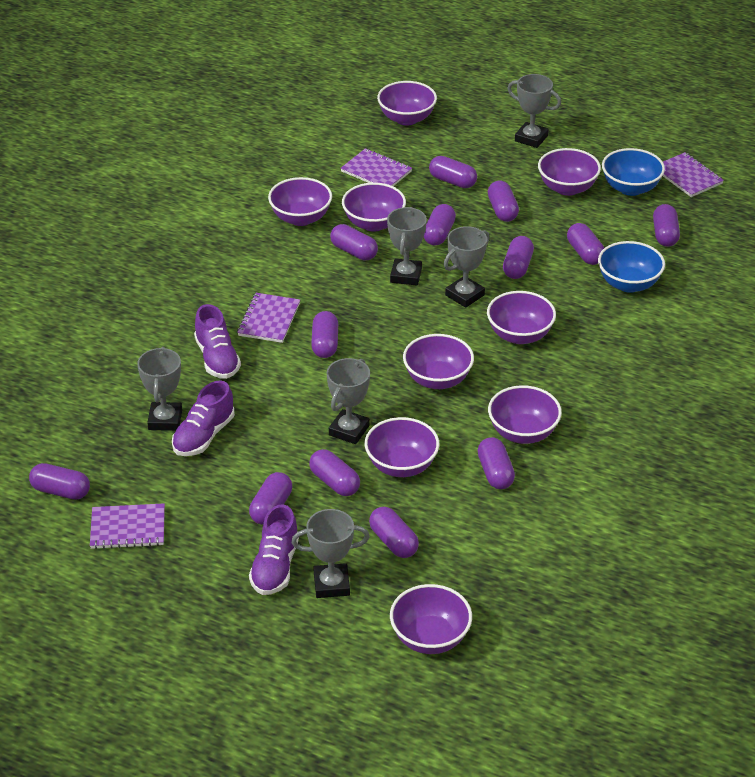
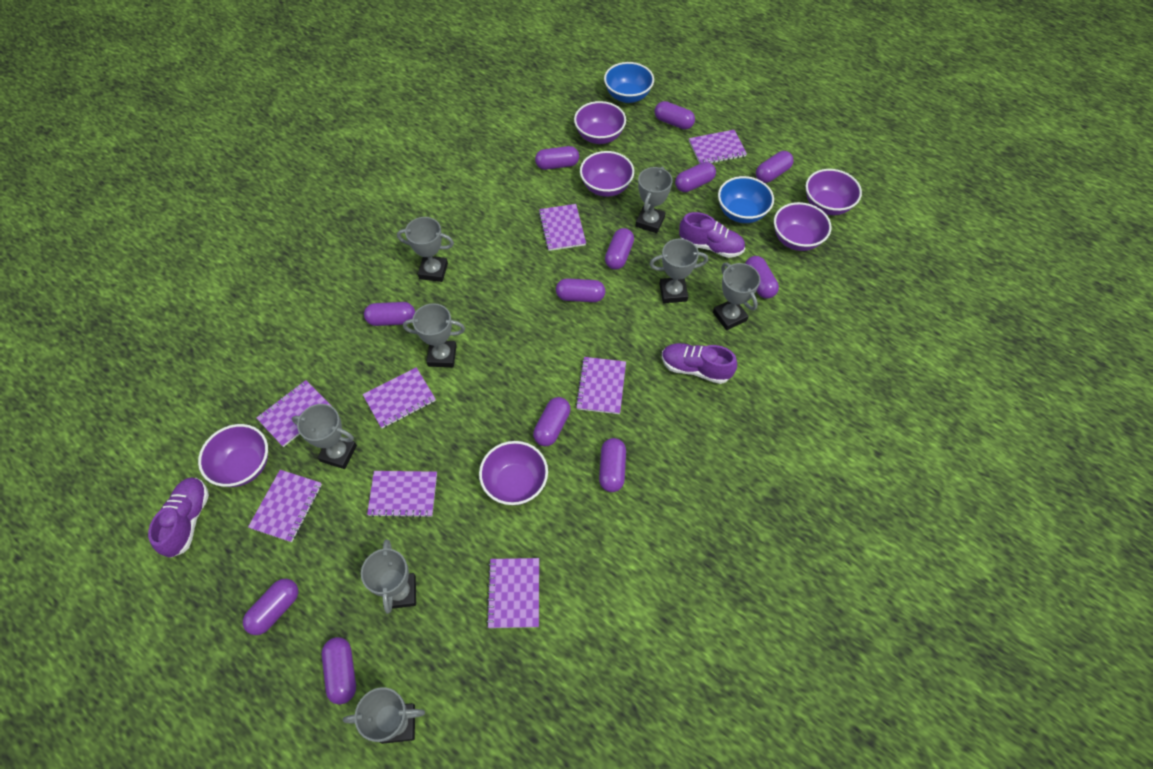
grey trophy: 6 -> 8
purple bowl: 9 -> 6
purple capsule: 13 -> 12
purple notebook: 4 -> 8

